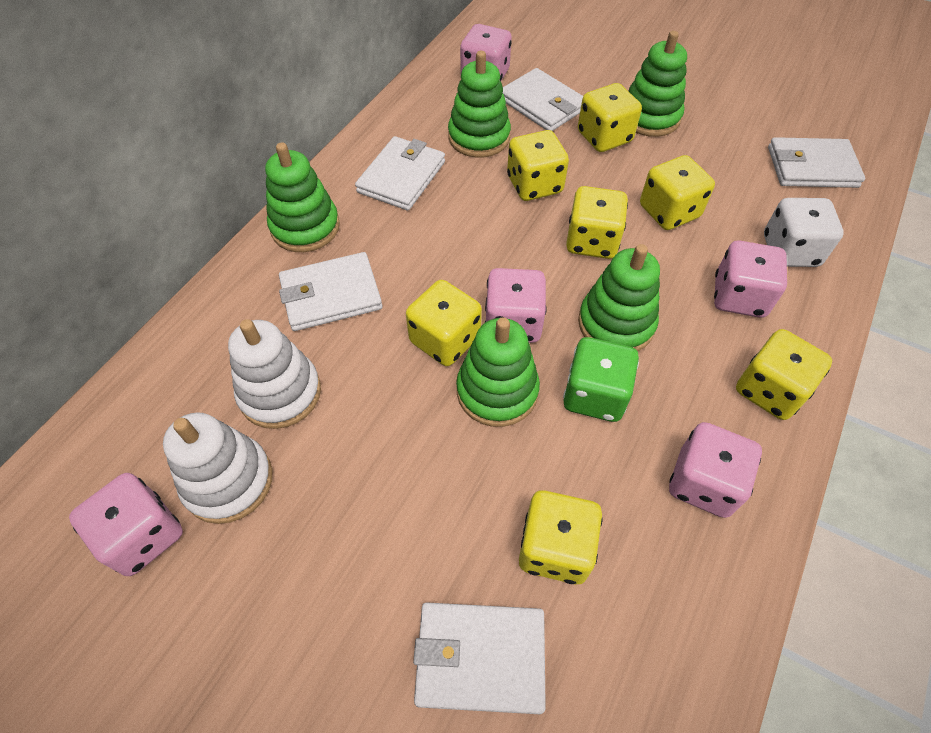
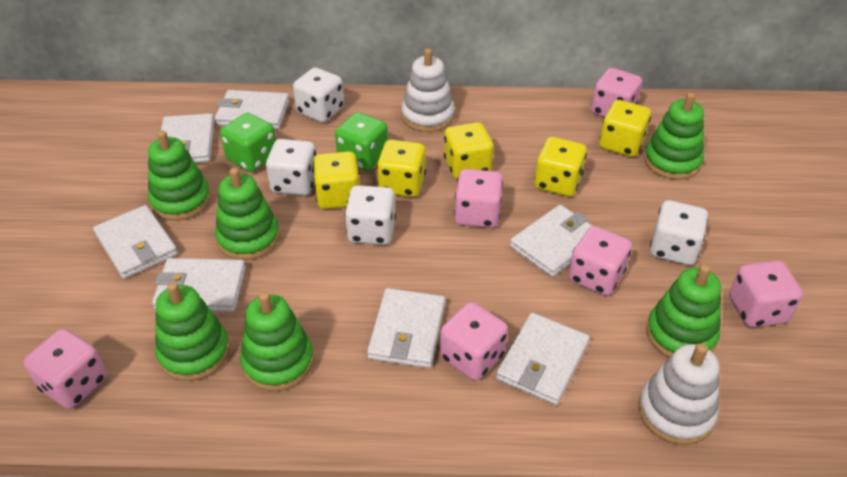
green dice: 1 -> 2
green stacking toy: 5 -> 6
pink dice: 5 -> 6
white dice: 1 -> 4
white wallet: 5 -> 7
yellow dice: 7 -> 5

